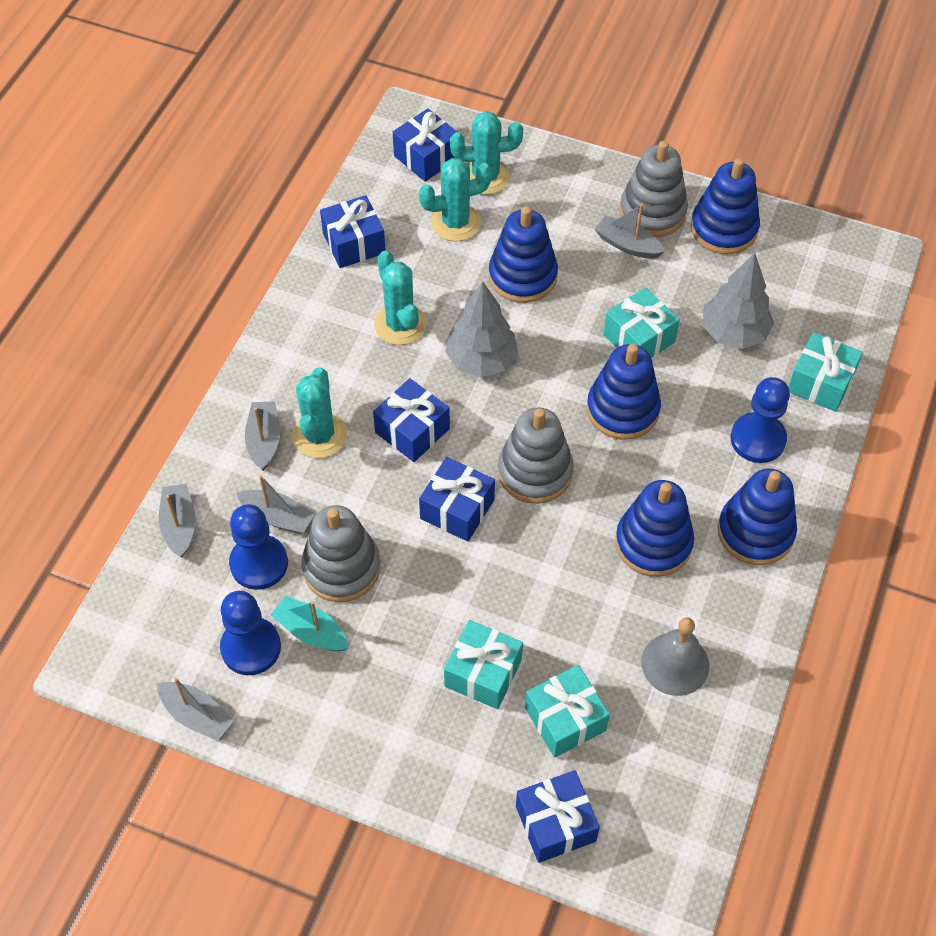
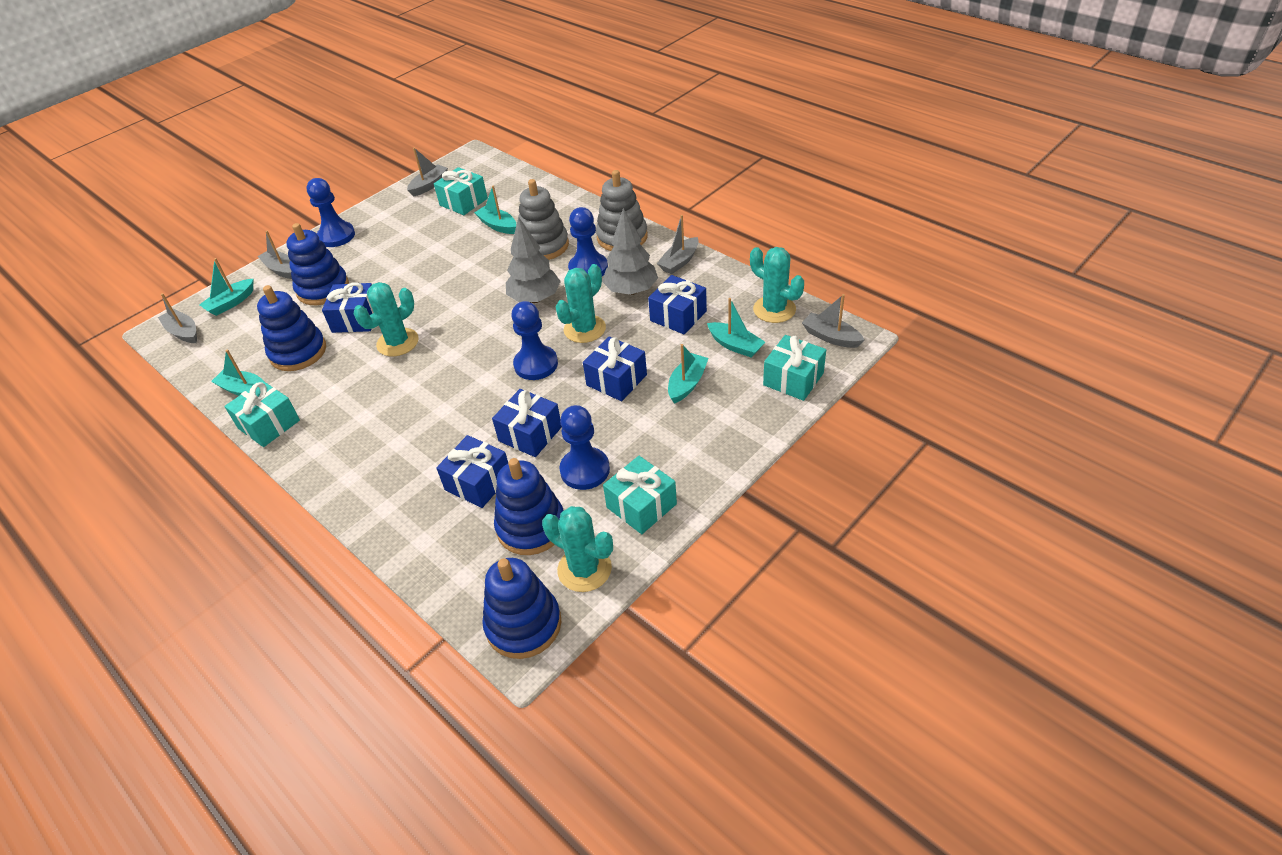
blue pawn: 3 -> 4
blue stacking toy: 5 -> 4
grey bell: 1 -> 0
grey stacking toy: 3 -> 2
turquoise boat: 1 -> 5

